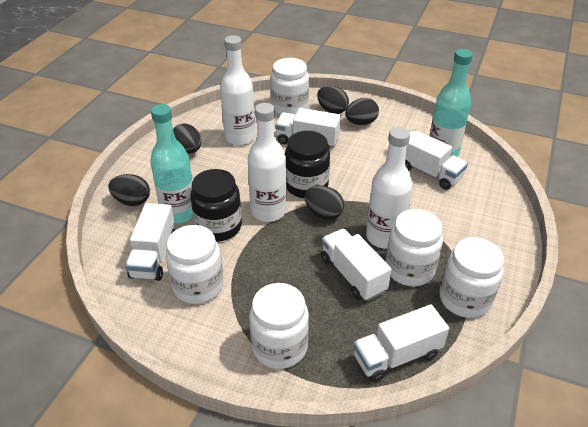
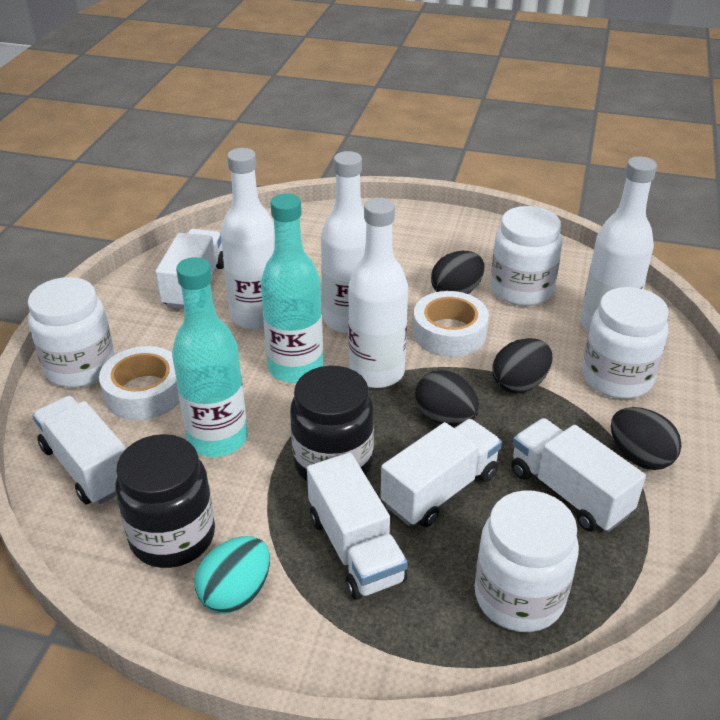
black egg: 5 -> 4
turquoise egg: 0 -> 1
white bottle: 3 -> 4
white jar: 5 -> 4
white tape: 0 -> 2

